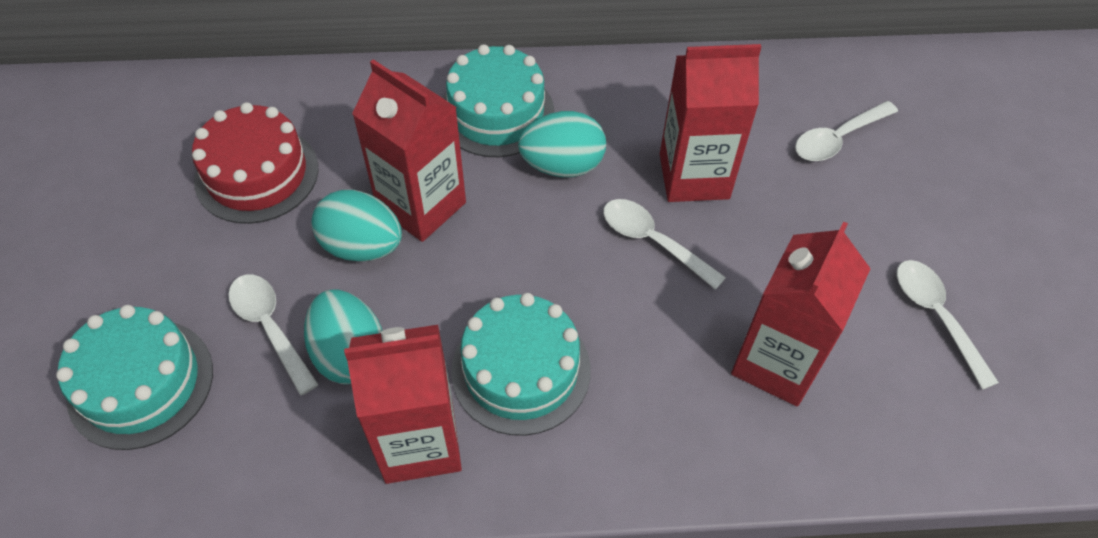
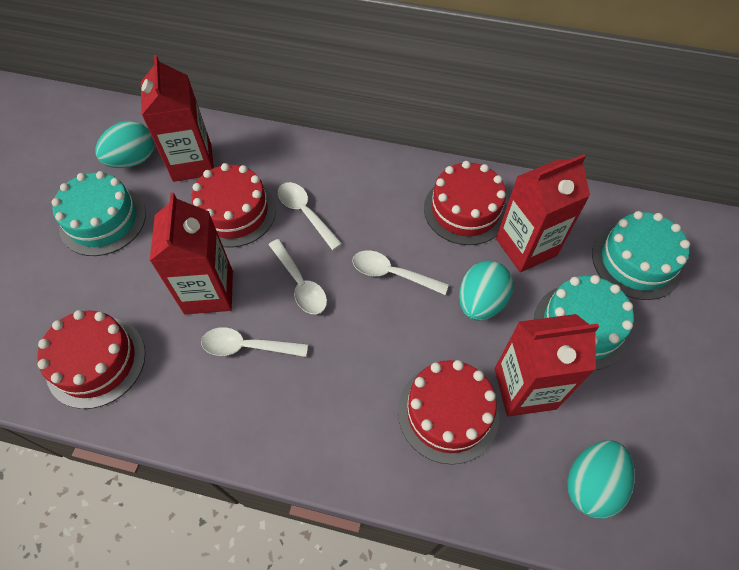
red cake: 1 -> 4

